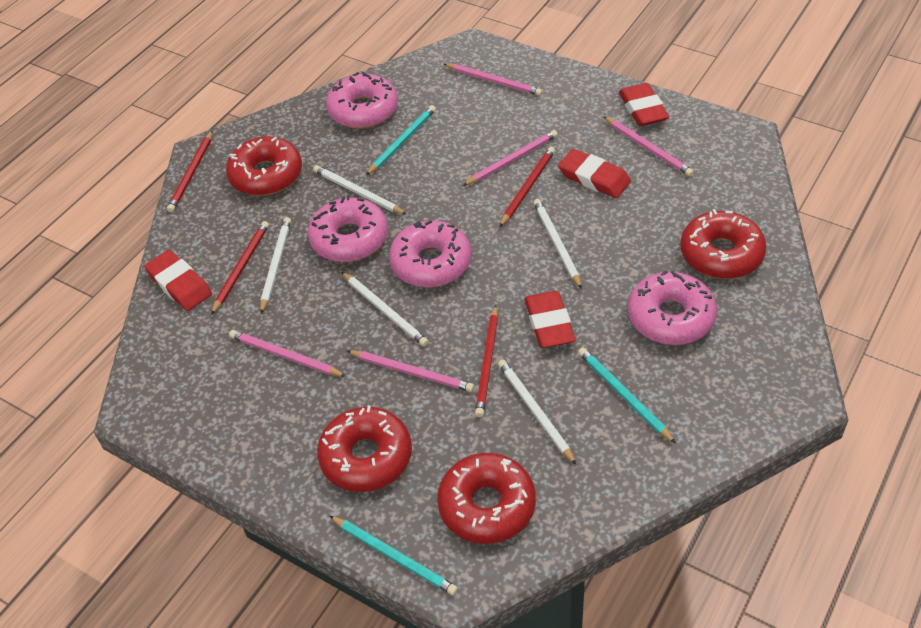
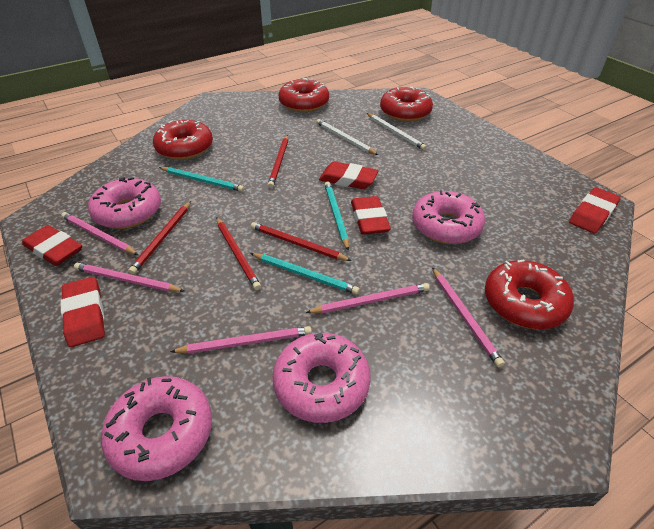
red eraser: 4 -> 5
white pencil: 5 -> 2

